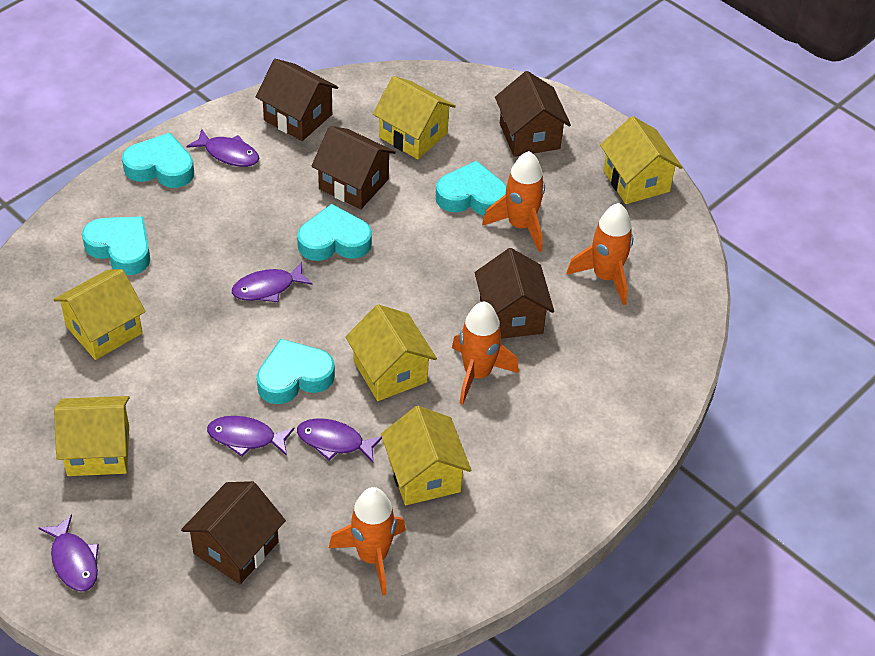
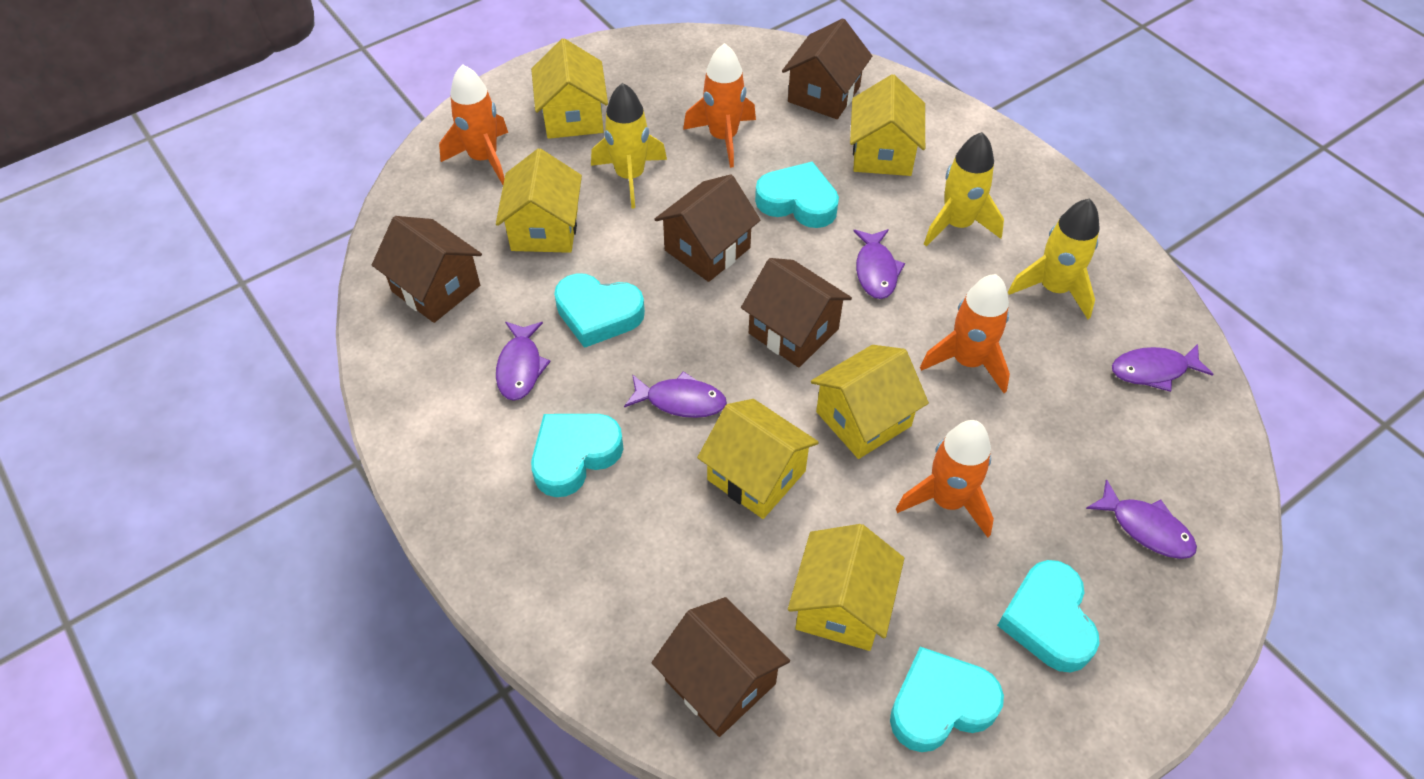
yellow rocket: 0 -> 3

